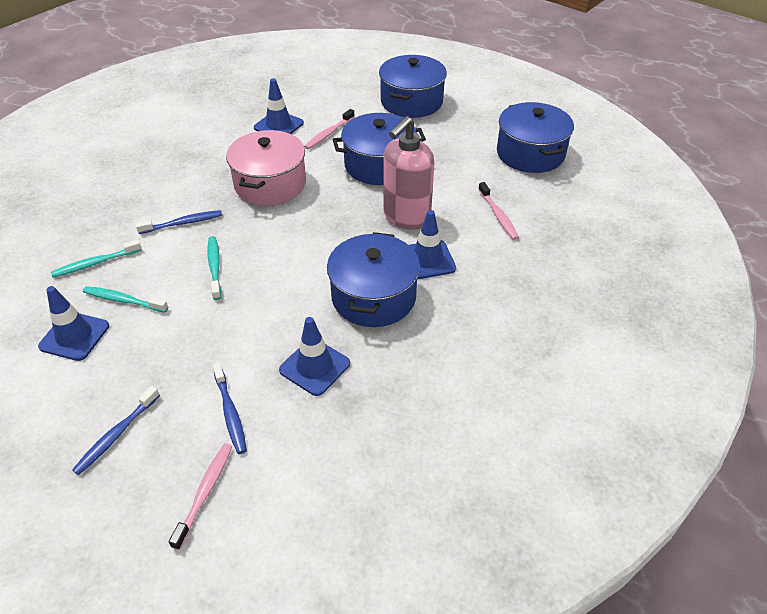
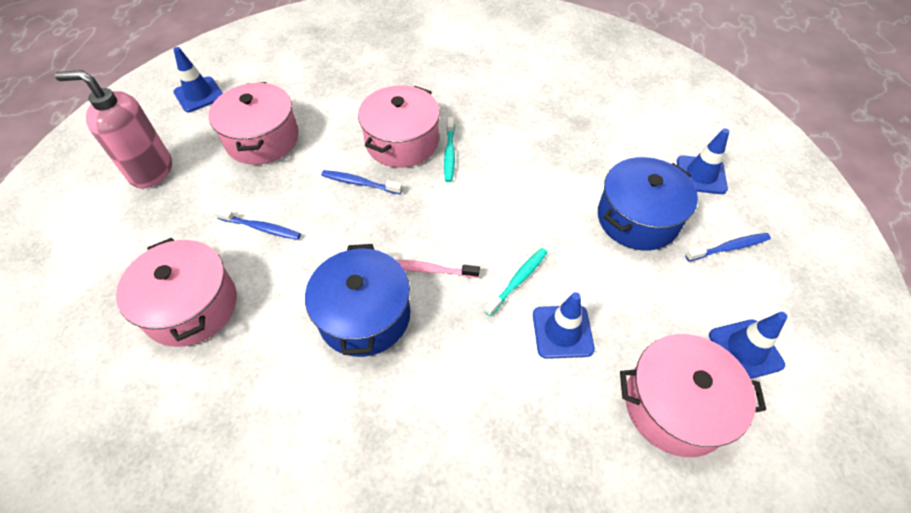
blue pot: 4 -> 2
pink pot: 1 -> 4
pink toothbrush: 3 -> 1
turquoise toothbrush: 3 -> 2

